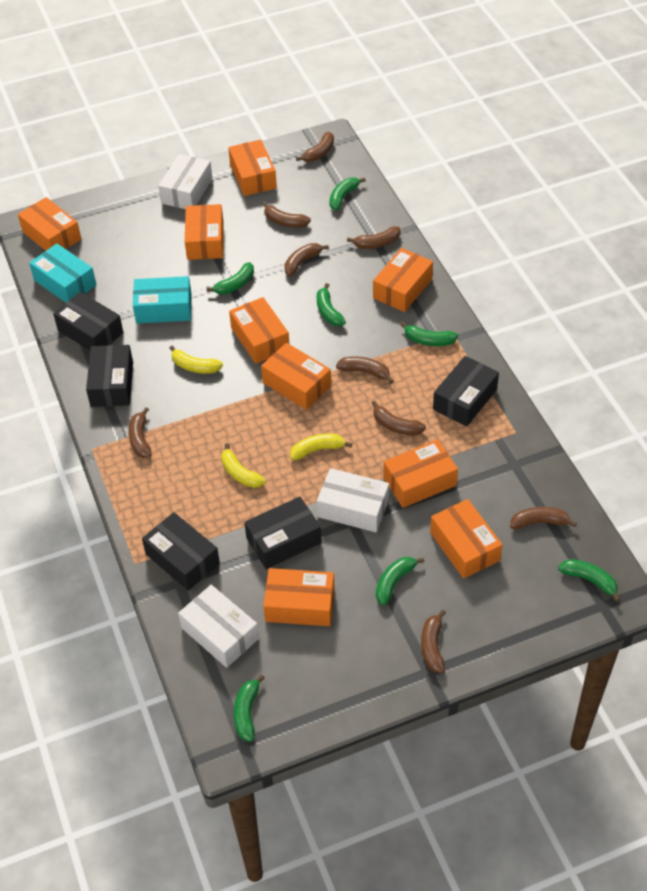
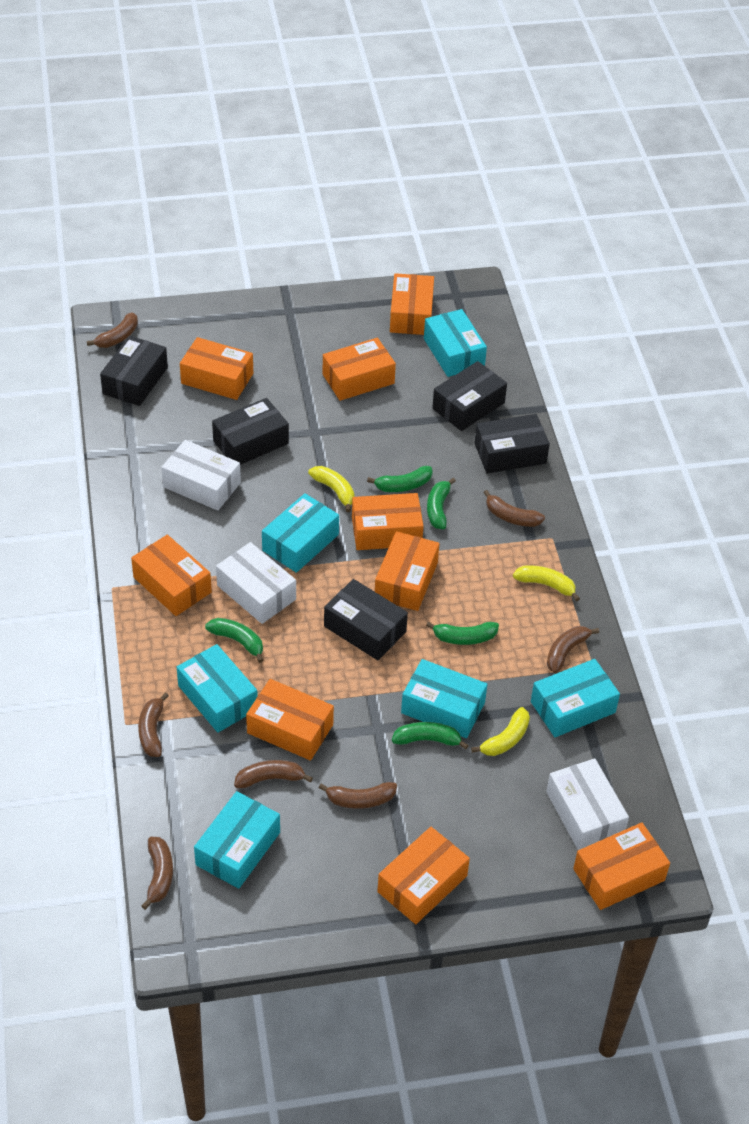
brown banana: 9 -> 7
green banana: 7 -> 5
turquoise box: 2 -> 6

